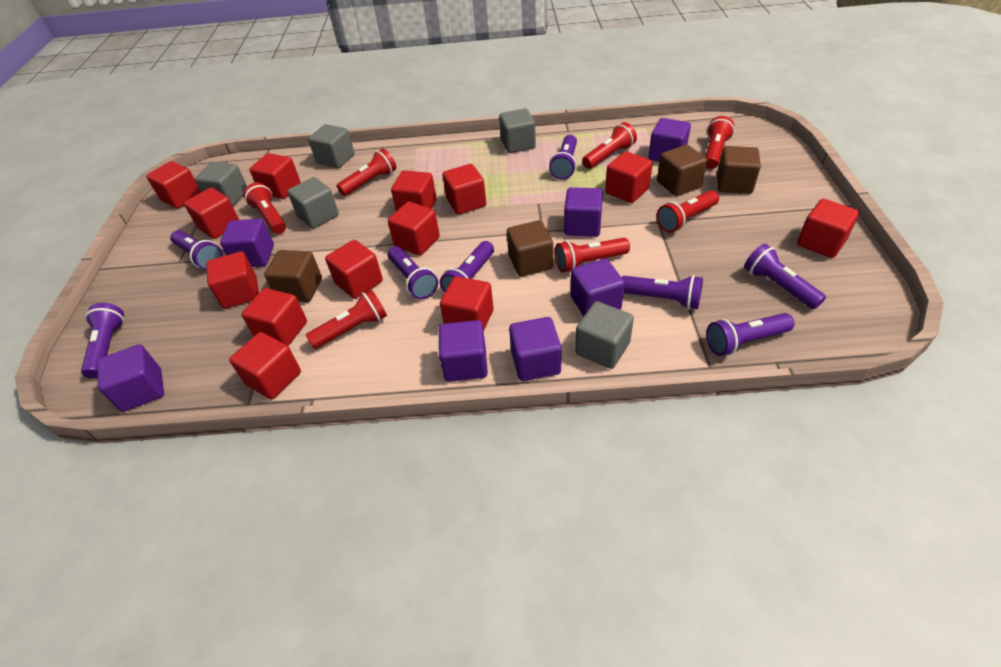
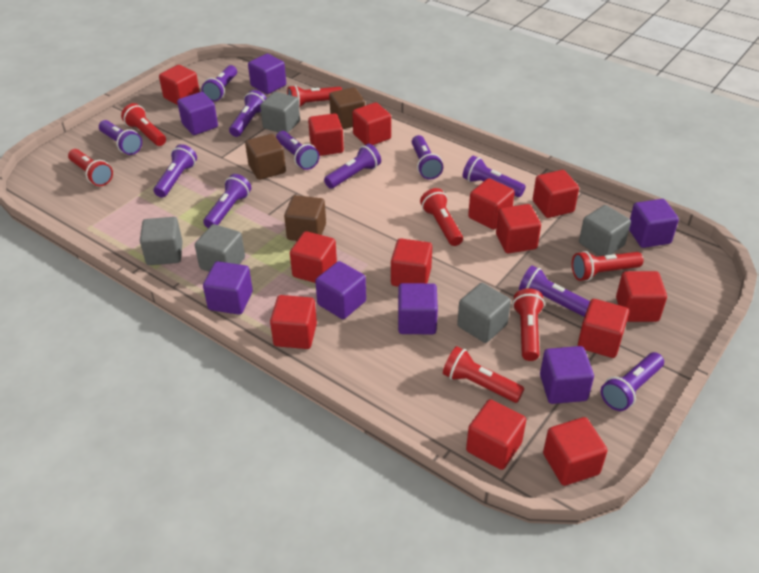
brown cube: 4 -> 3
purple flashlight: 8 -> 11

